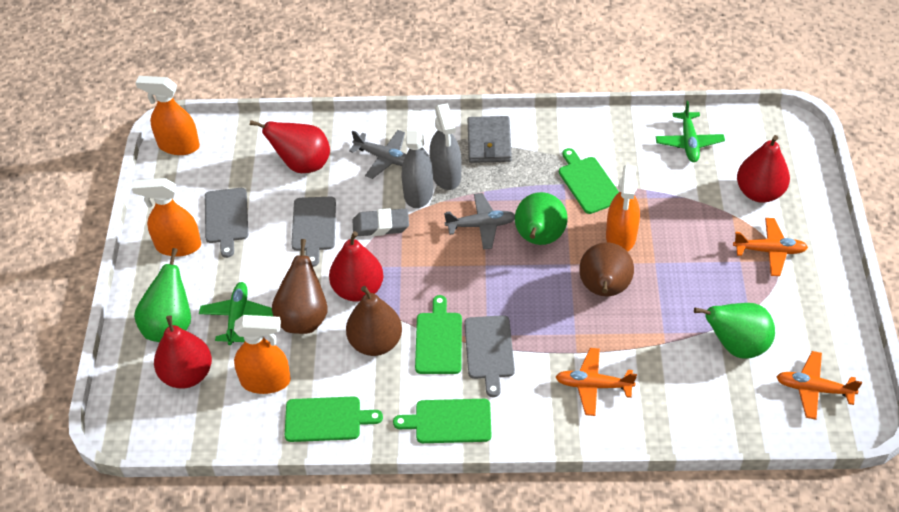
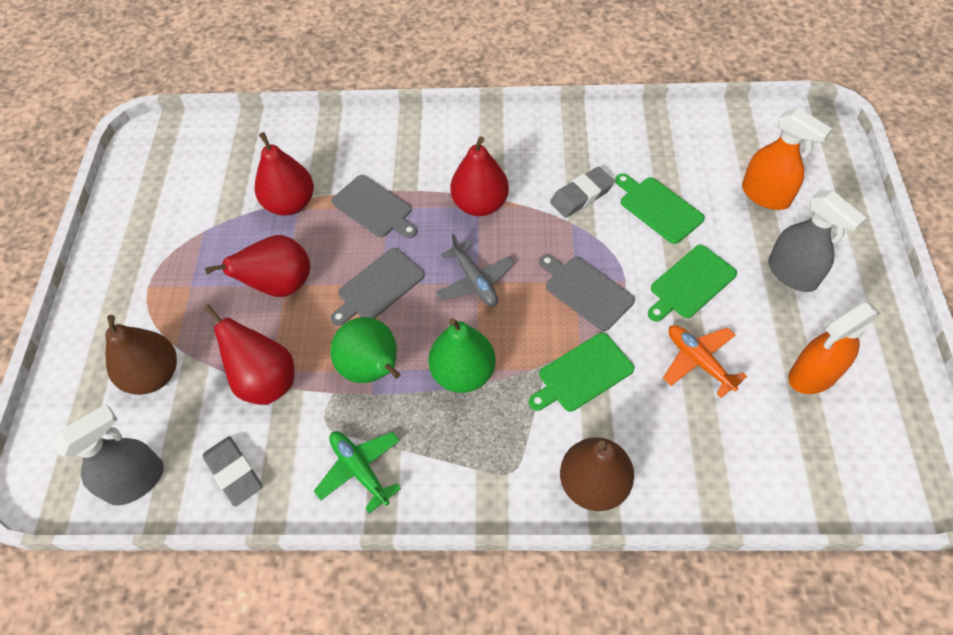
brown pear: 3 -> 2
green cutting board: 4 -> 3
green pear: 3 -> 2
green plane: 2 -> 1
grey eraser: 1 -> 2
grey plane: 2 -> 1
grey wallet: 1 -> 0
orange plane: 3 -> 1
orange spray bottle: 4 -> 2

